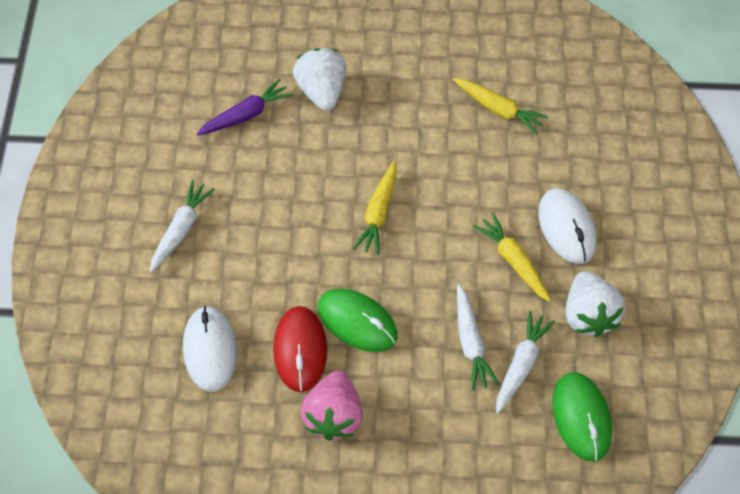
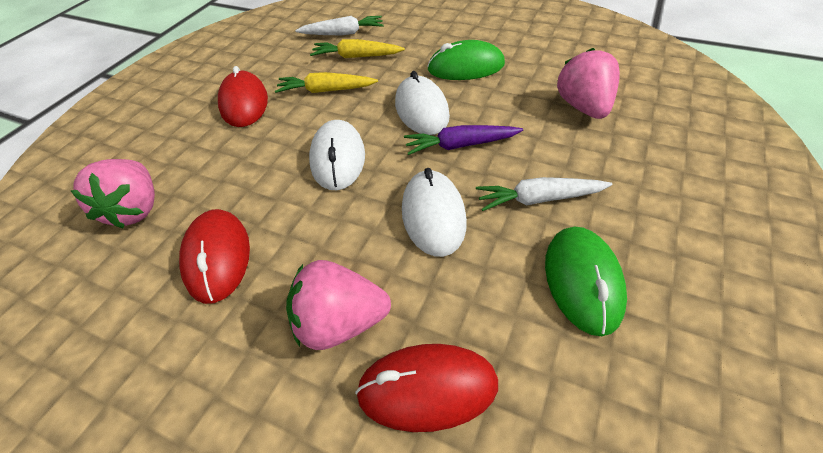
pink strawberry: 1 -> 3
red mouse: 1 -> 3
white carrot: 3 -> 2
white mouse: 2 -> 3
white strawberry: 2 -> 0
yellow carrot: 3 -> 2

